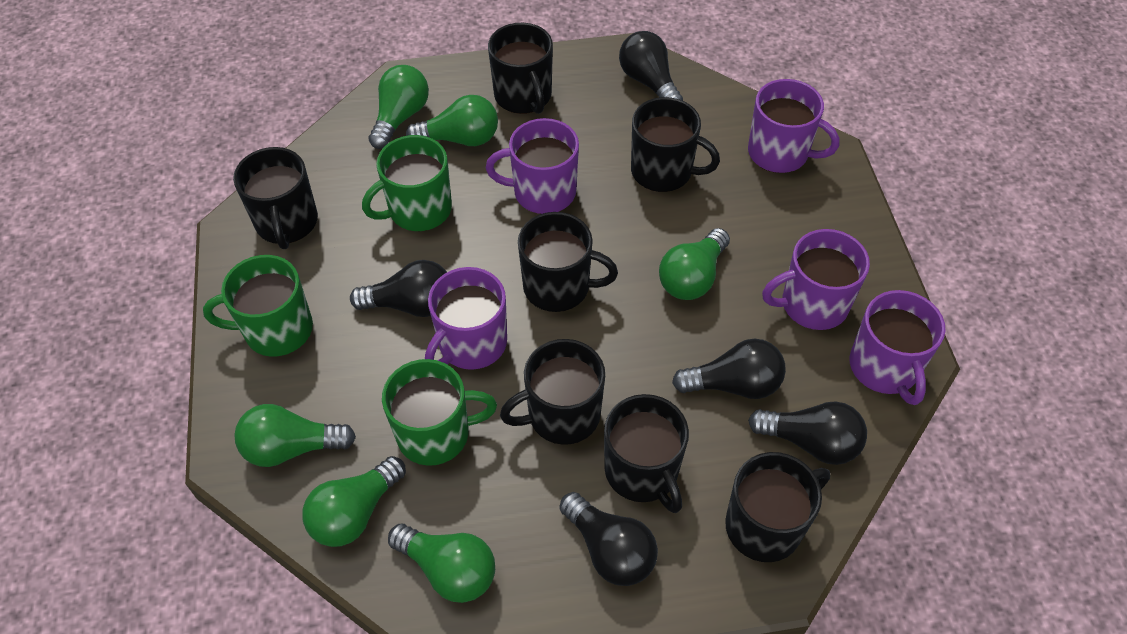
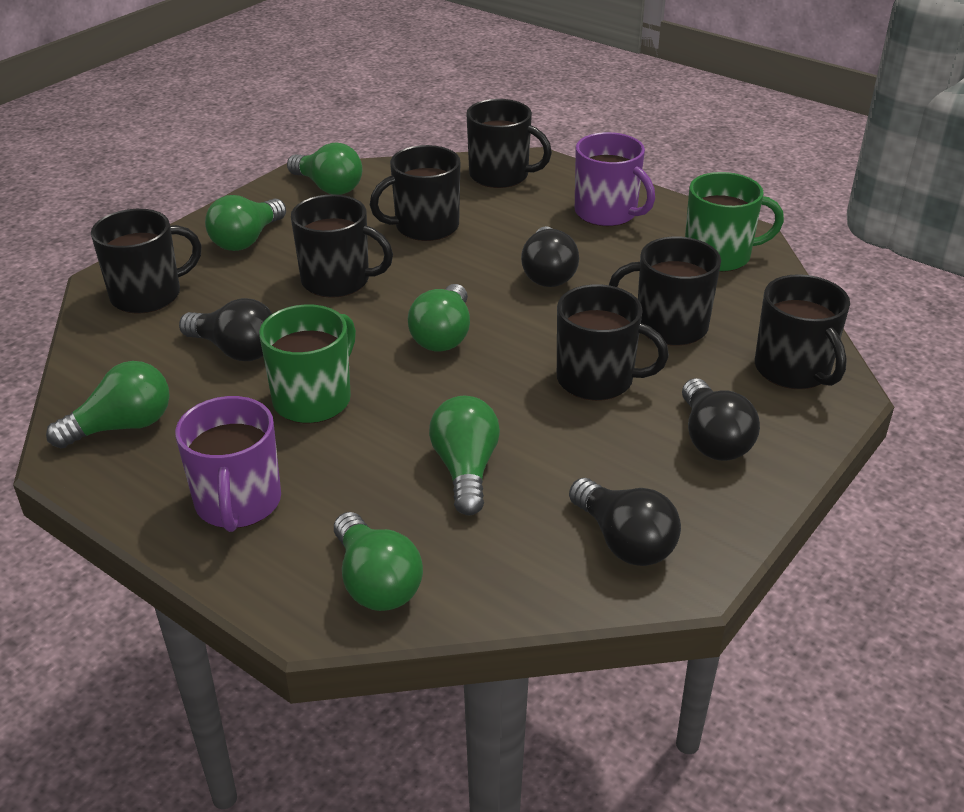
black light bulb: 5 -> 4
green mug: 3 -> 2
purple mug: 5 -> 2

